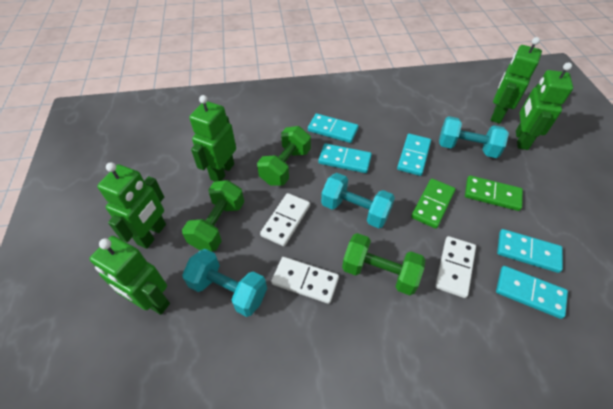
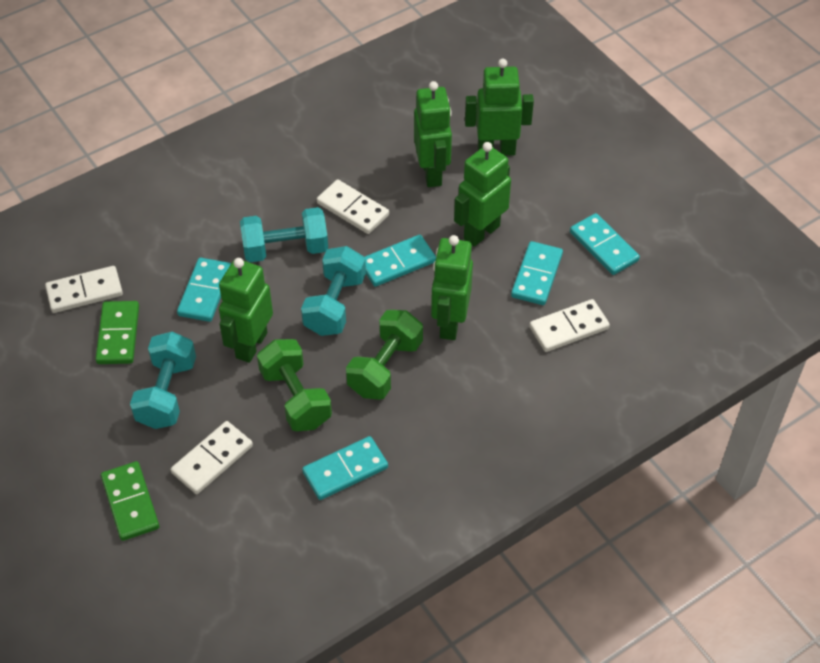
green dumbbell: 3 -> 2
white domino: 3 -> 4

